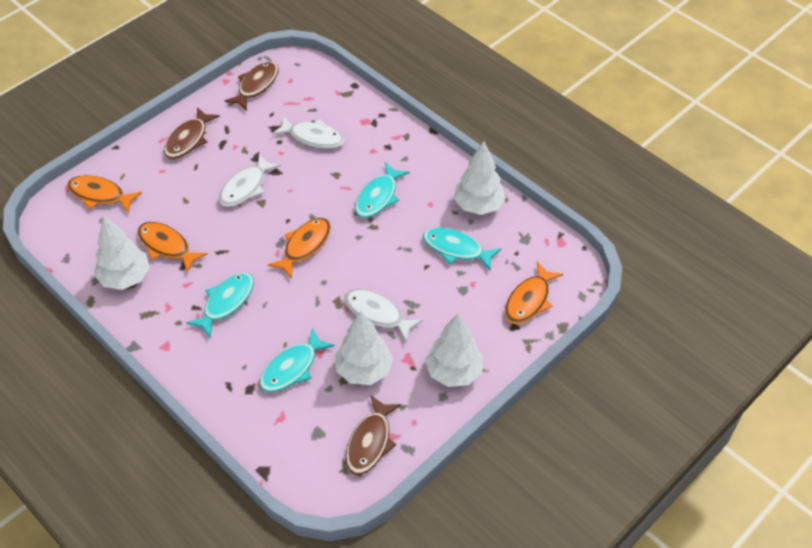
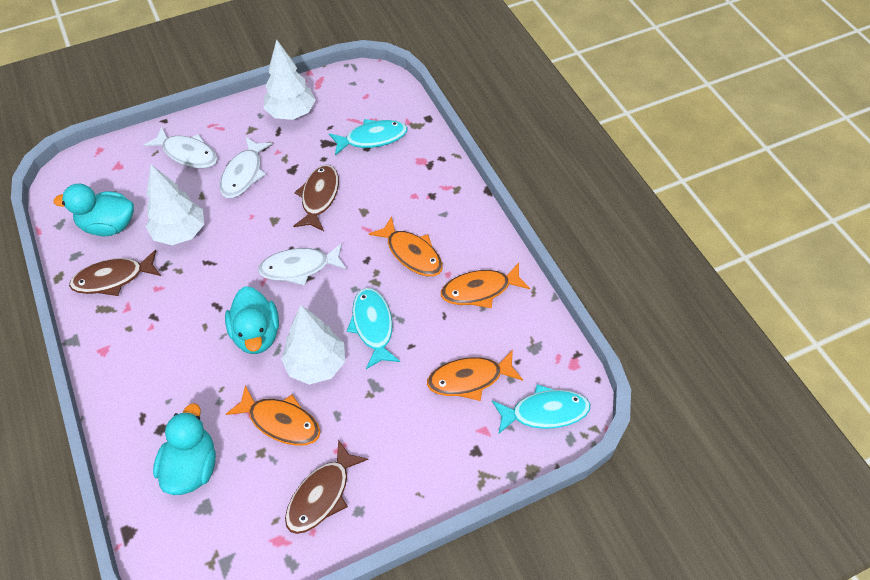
turquoise duck: 0 -> 3
turquoise fish: 4 -> 3
white tree: 4 -> 3

